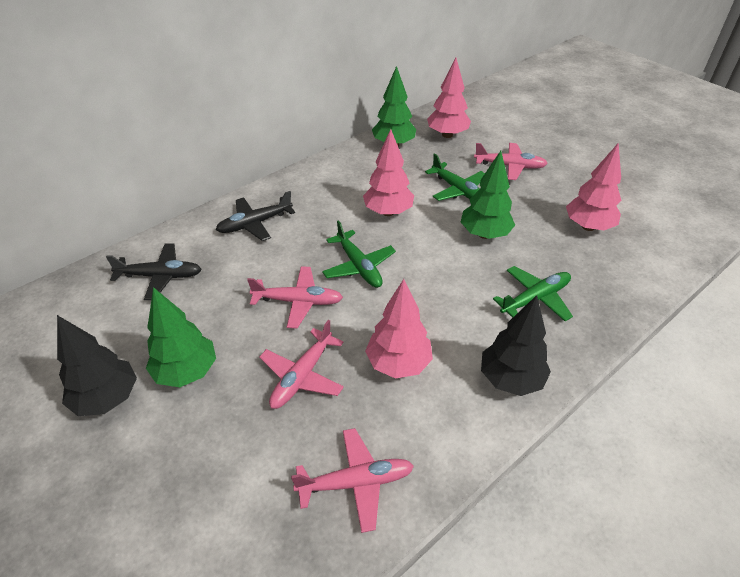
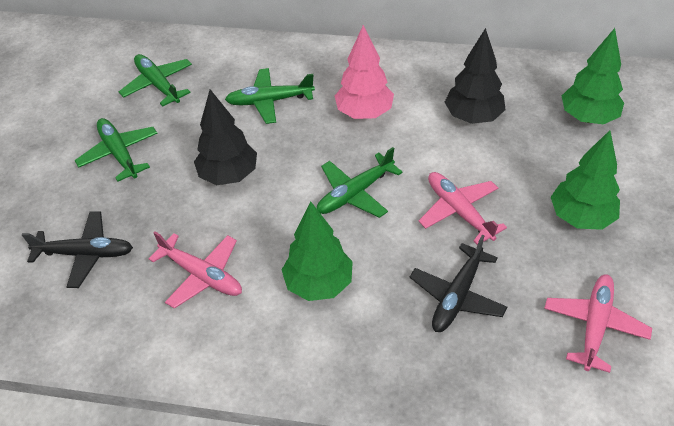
green plane: 3 -> 4
pink plane: 4 -> 3
pink tree: 4 -> 1

